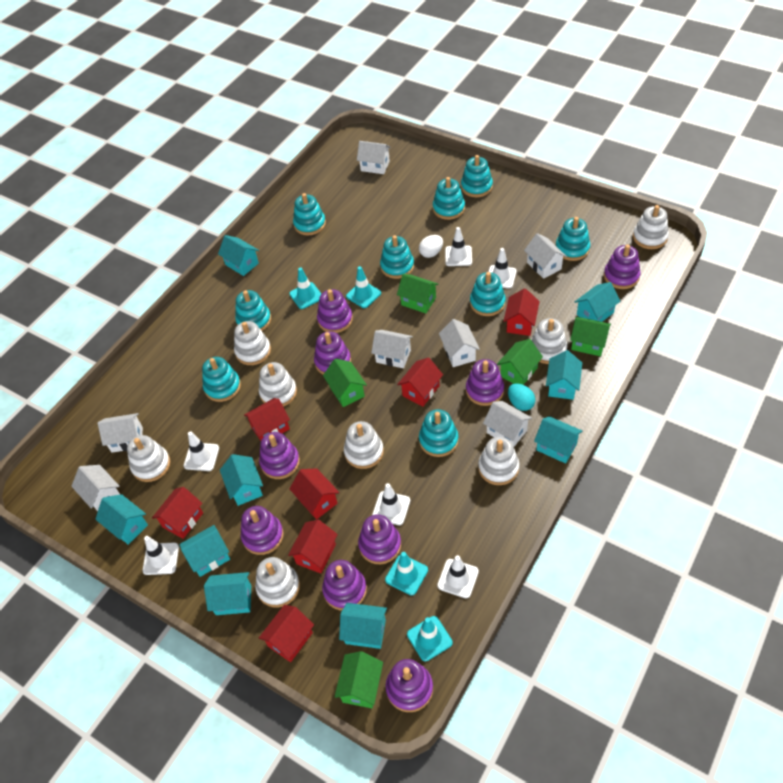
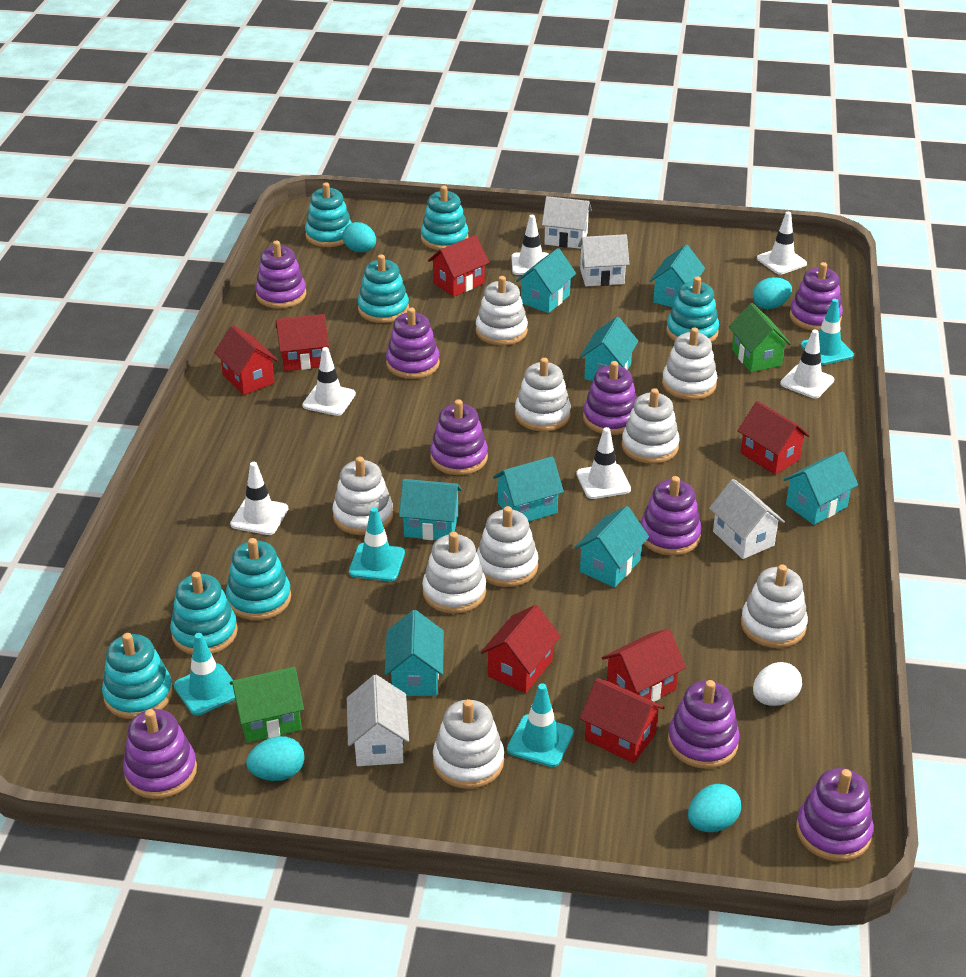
green house: 5 -> 2
turquoise egg: 1 -> 4
turquoise house: 9 -> 8
turquoise stacking toy: 9 -> 7
white house: 7 -> 4
white stacking toy: 8 -> 9

